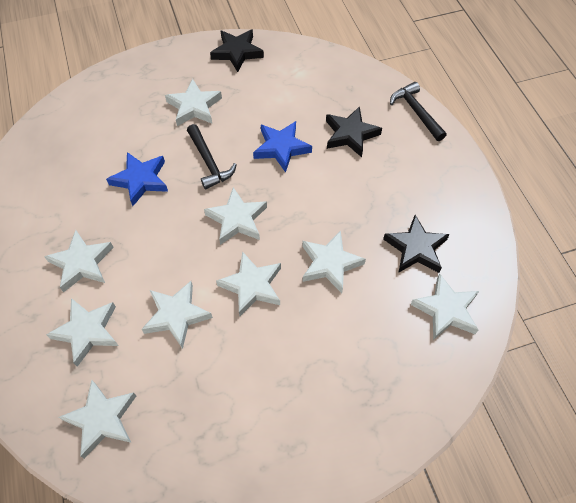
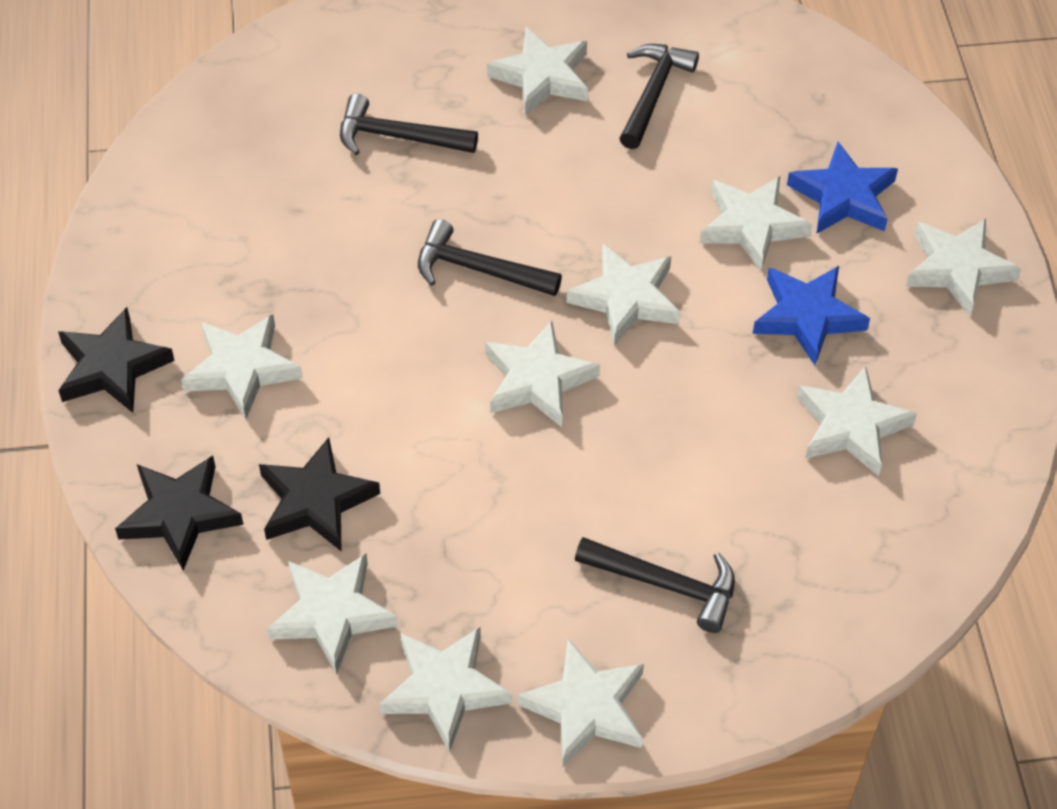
black hammer: 2 -> 4
white star: 9 -> 10

